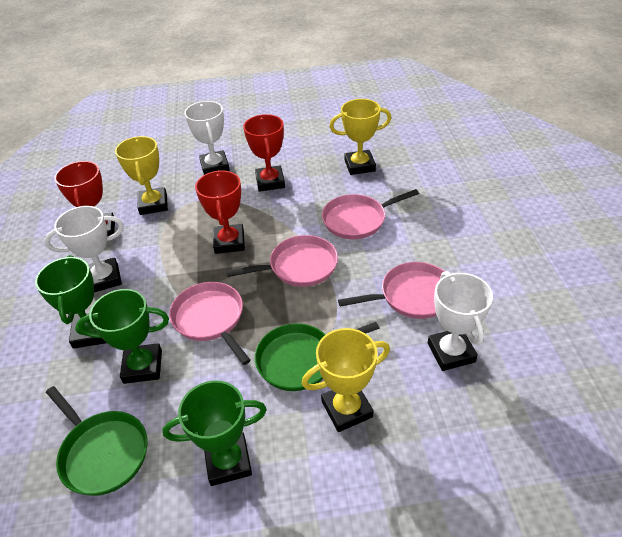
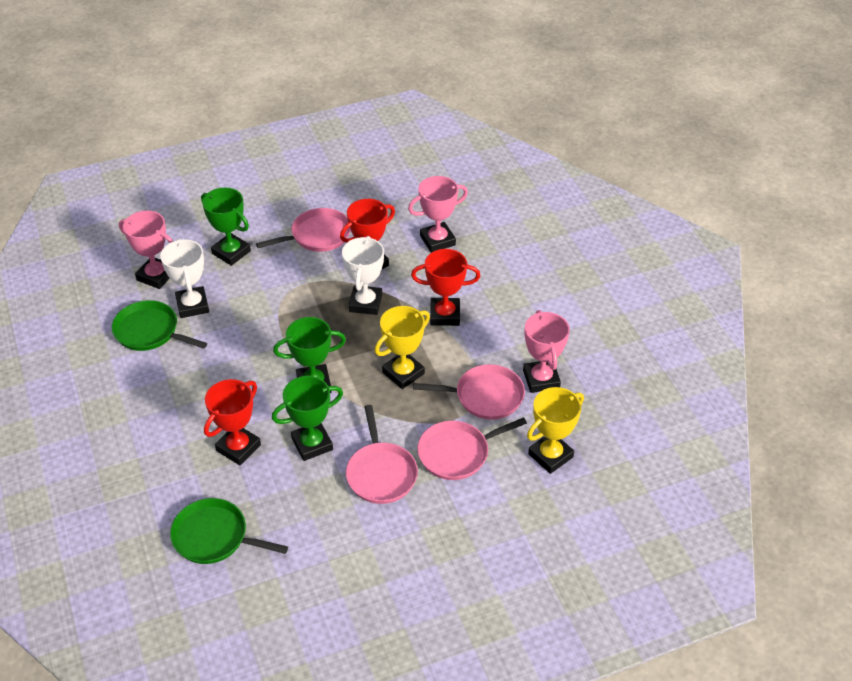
pink trophy: 0 -> 3
white trophy: 3 -> 2
yellow trophy: 3 -> 2

